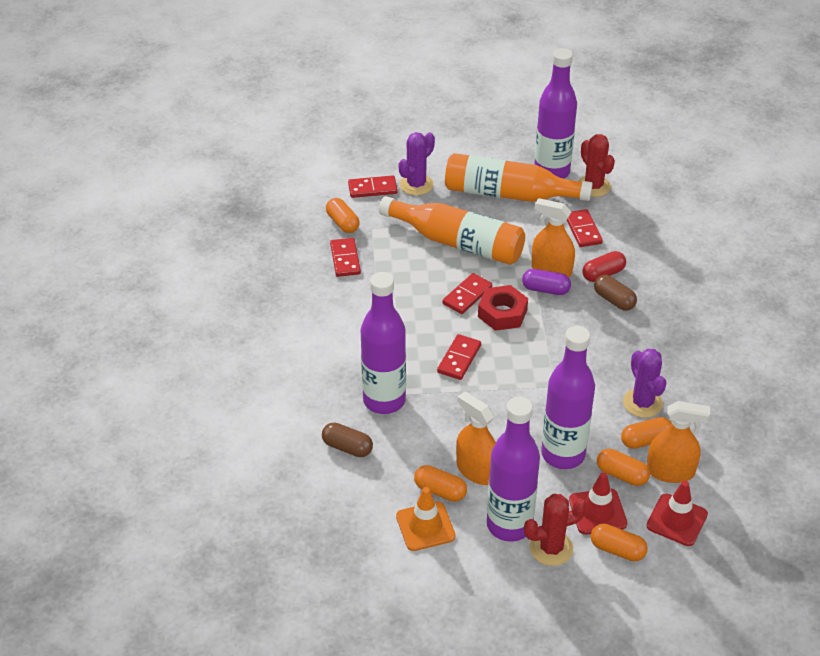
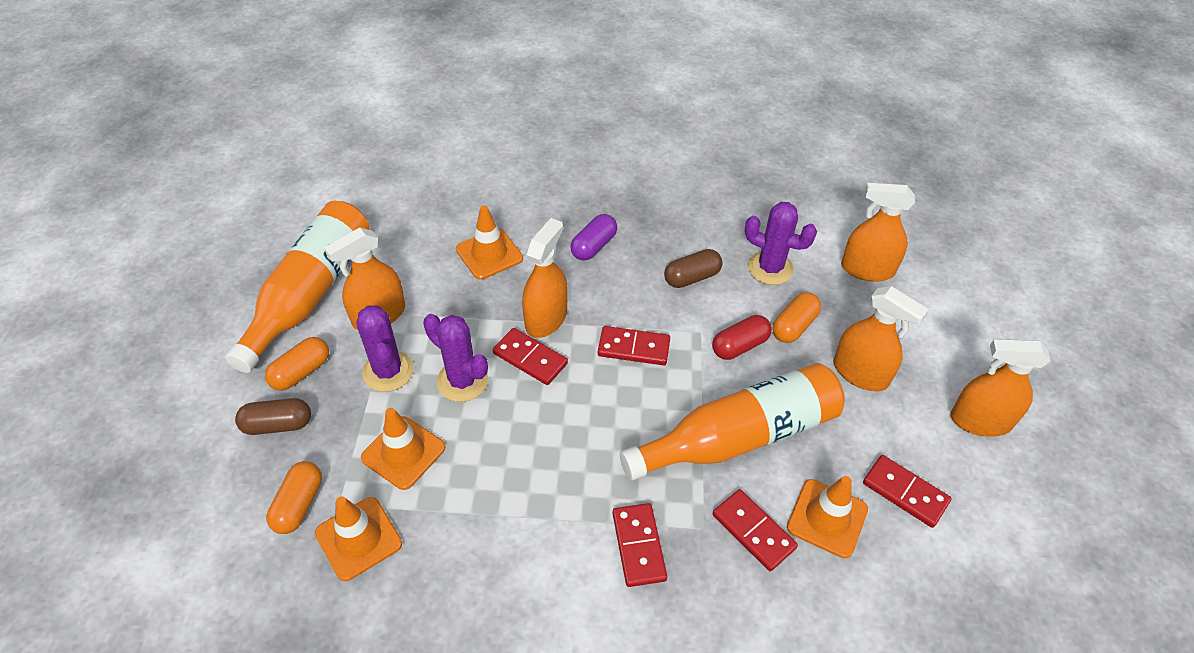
orange capsule: 5 -> 3
orange spray bottle: 3 -> 5
orange traffic cone: 1 -> 4
purple bottle: 4 -> 0
purple cactus: 2 -> 3
red cactus: 2 -> 0
red nut: 1 -> 0
red traffic cone: 2 -> 0

